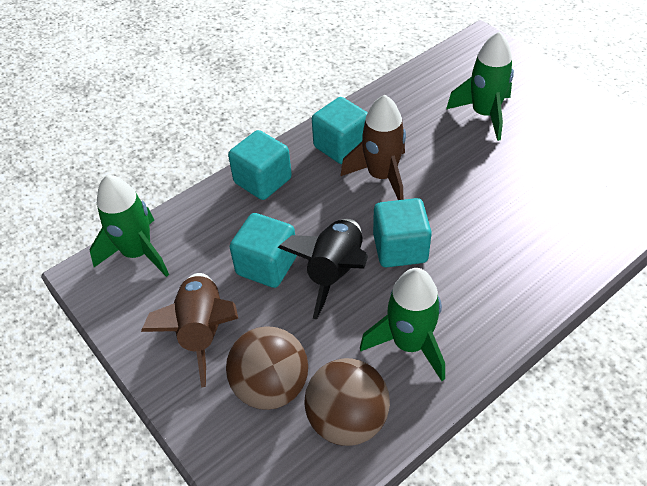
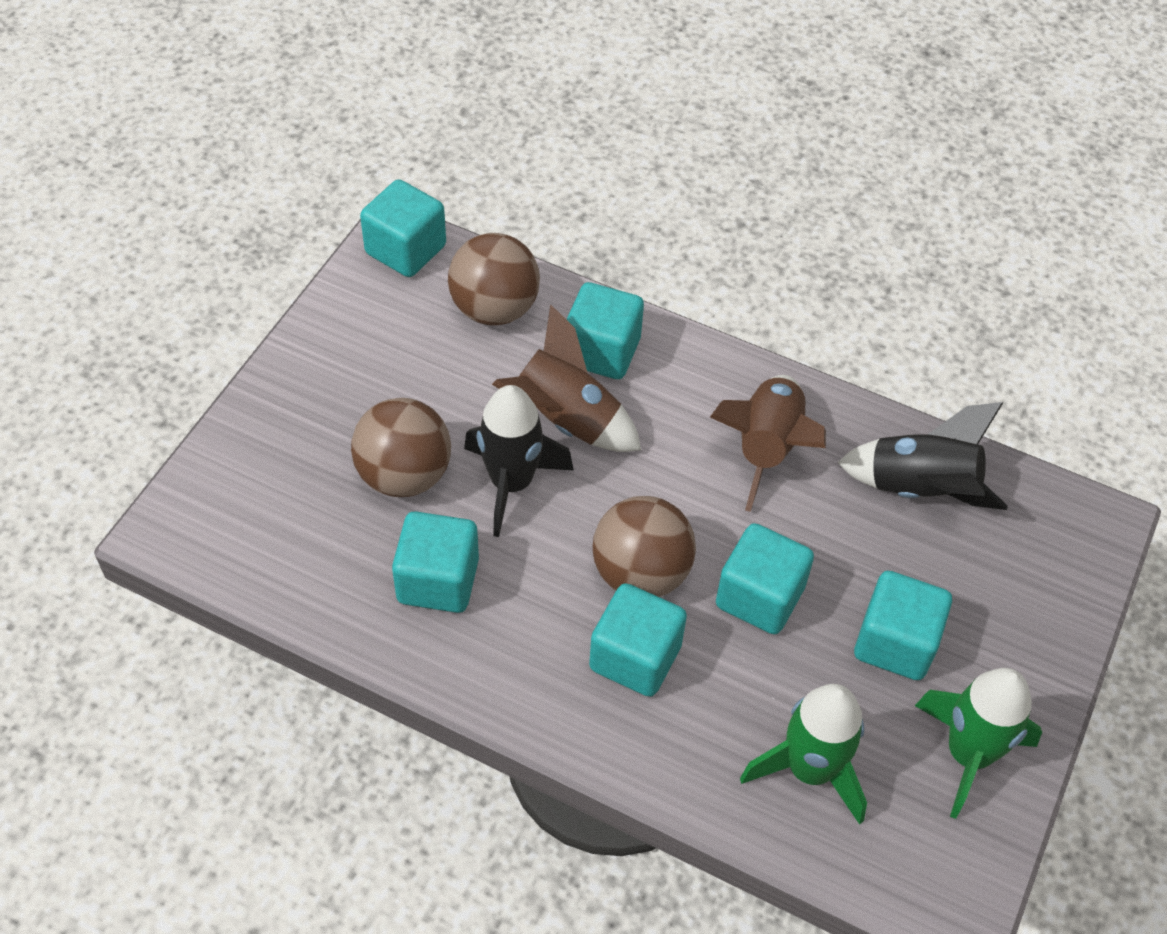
black rocket: 1 -> 2
brown ball: 2 -> 3
green rocket: 3 -> 2
turquoise cube: 4 -> 6

